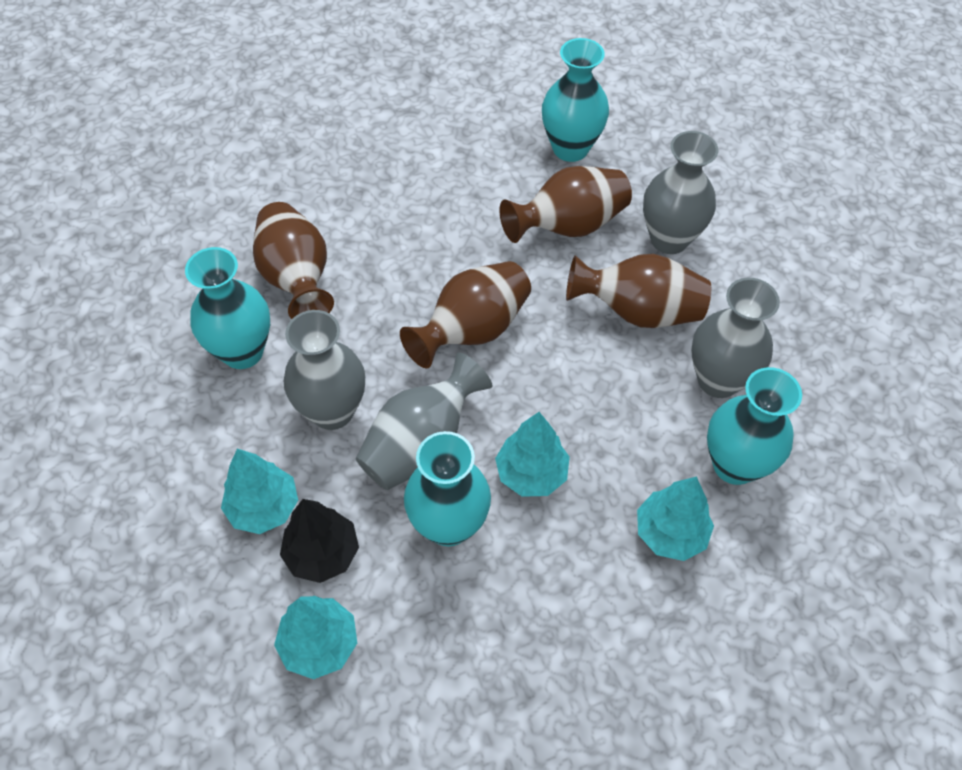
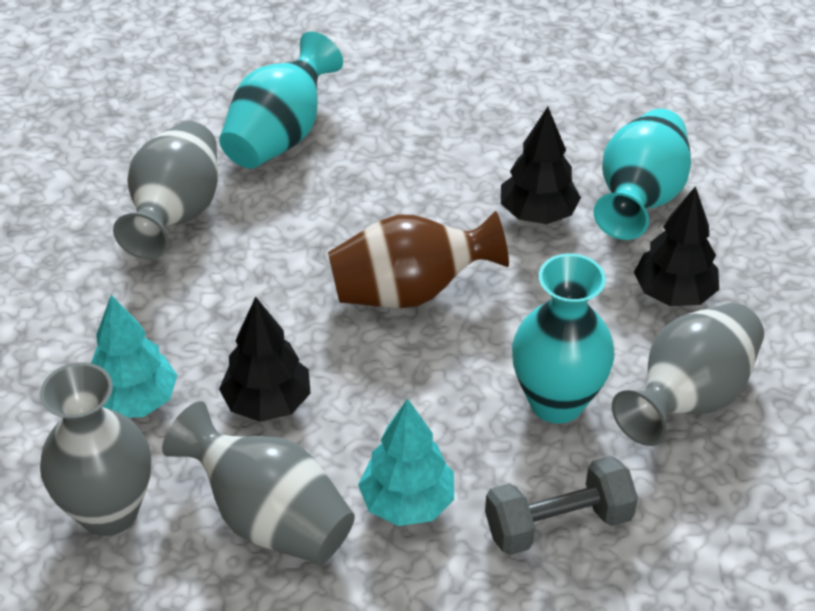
black tree: 1 -> 3
brown vase: 4 -> 1
grey dumbbell: 0 -> 1
turquoise tree: 4 -> 2
turquoise vase: 4 -> 3

